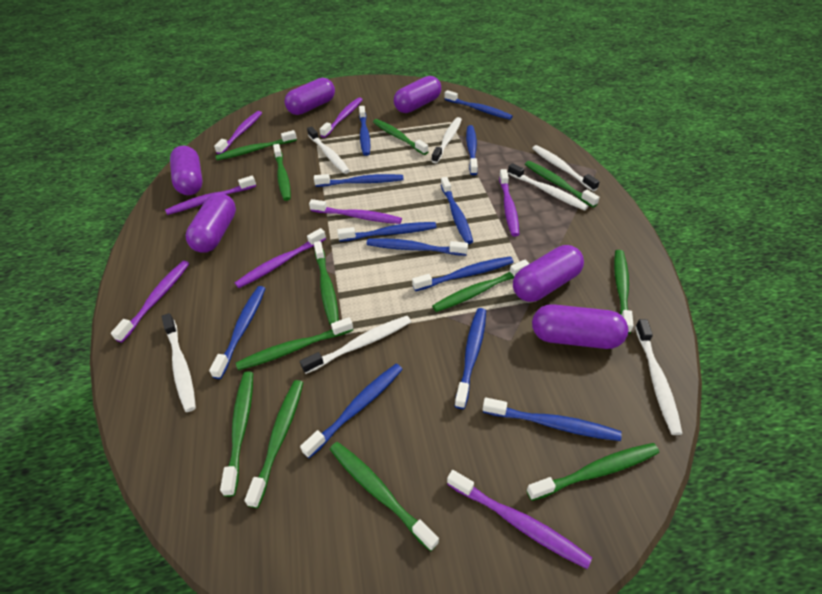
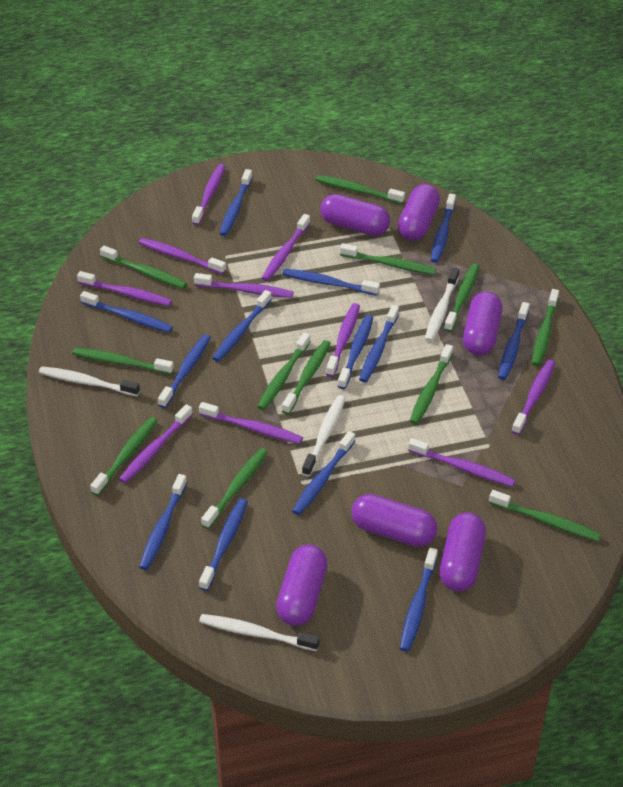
blue toothbrush: 12 -> 13
purple toothbrush: 8 -> 10
white toothbrush: 7 -> 4

